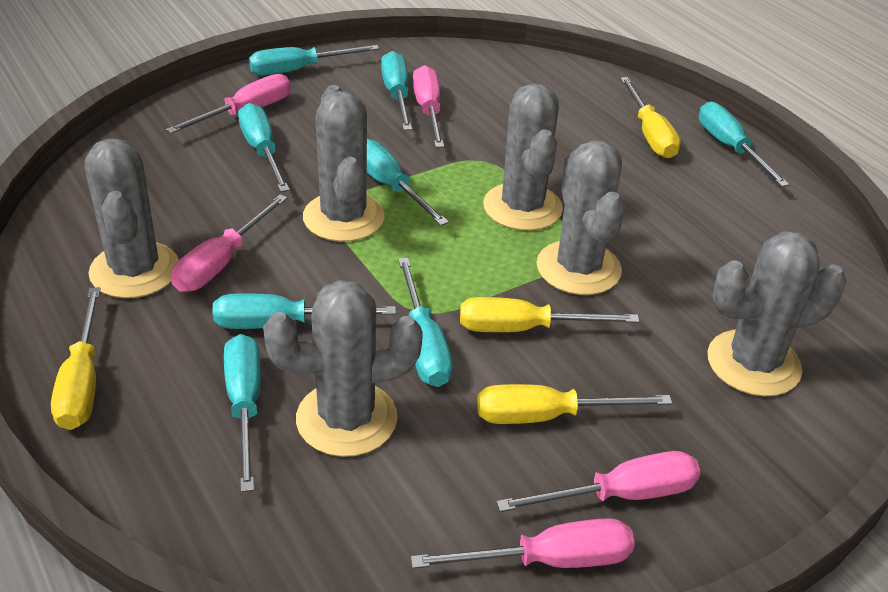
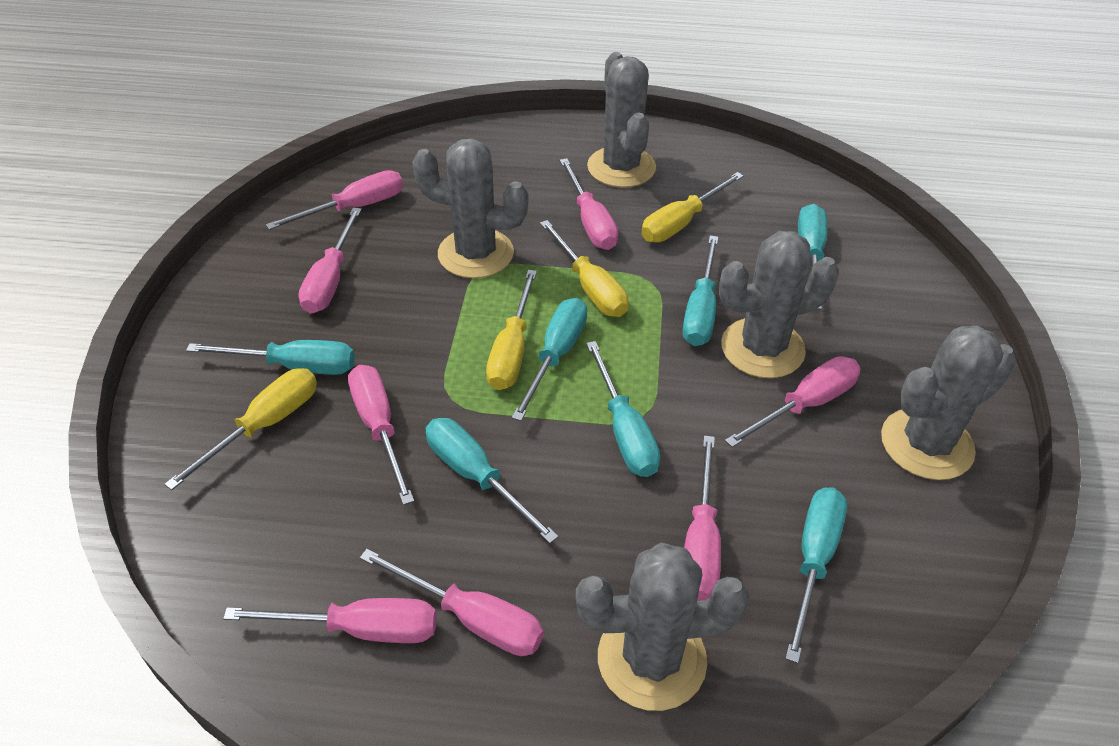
grey cactus: 6 -> 5
pink screwdriver: 5 -> 8
turquoise screwdriver: 8 -> 7

